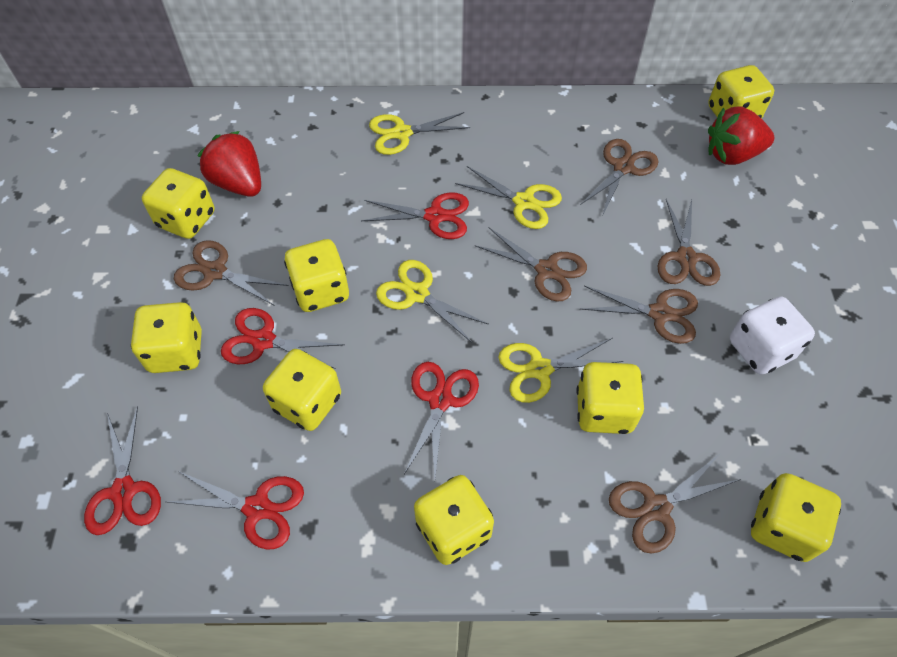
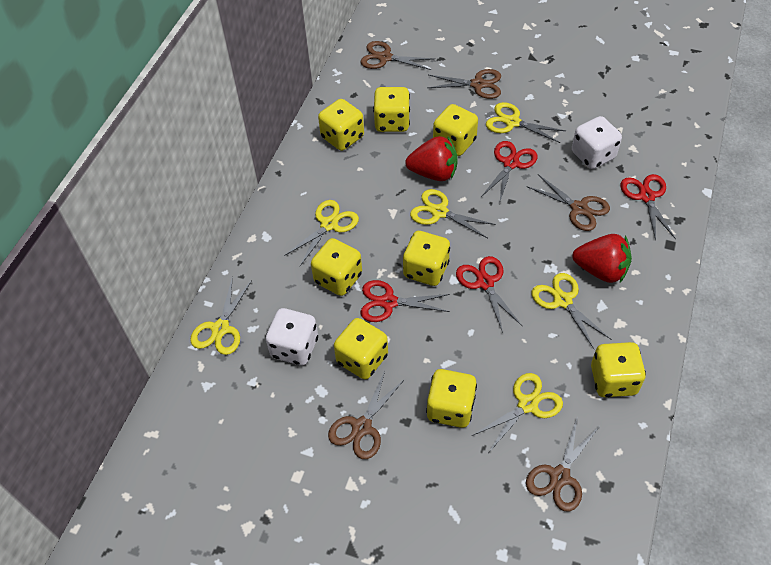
brown scissors: 6 -> 5
red scissors: 5 -> 4
white dice: 1 -> 2
yellow scissors: 4 -> 6

